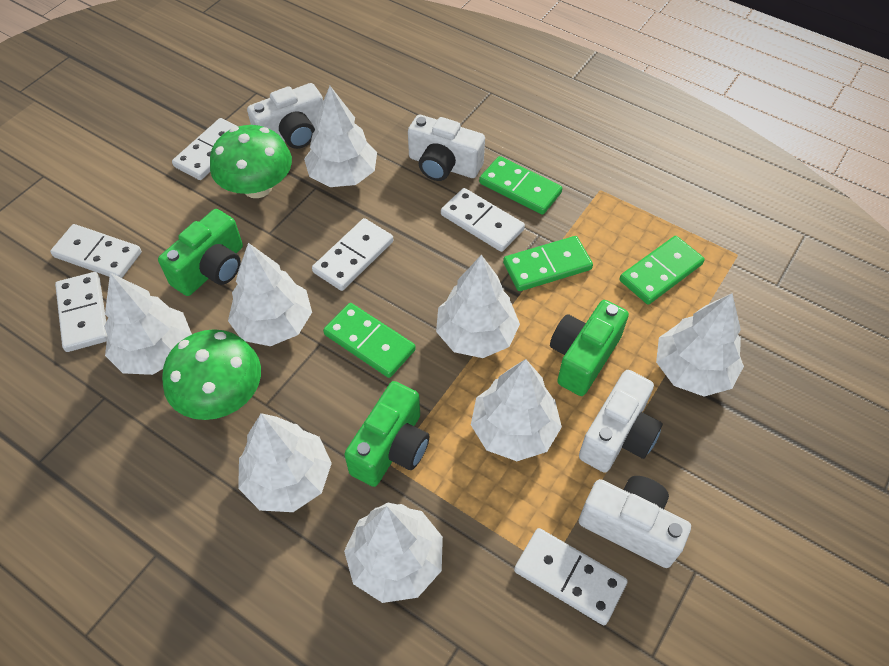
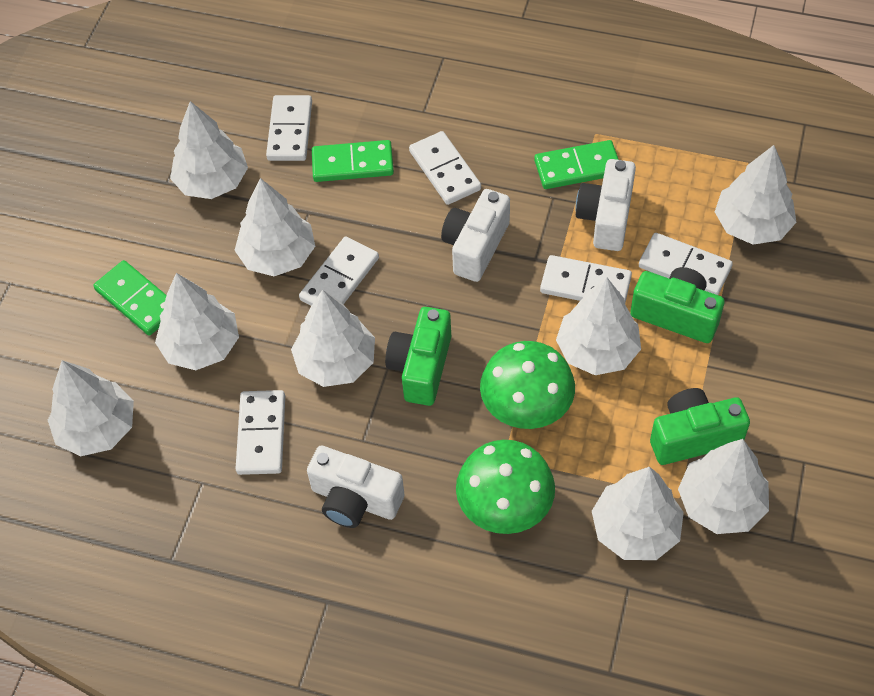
green domino: 4 -> 3
white camera: 4 -> 3
white tree: 8 -> 9

